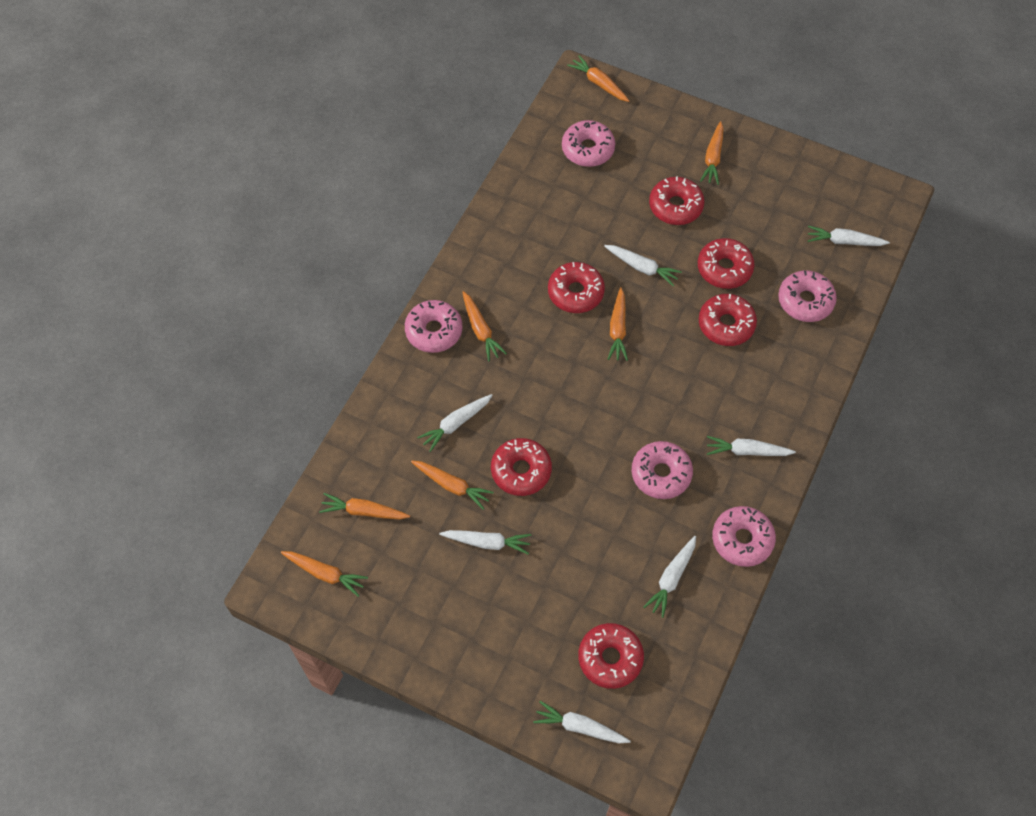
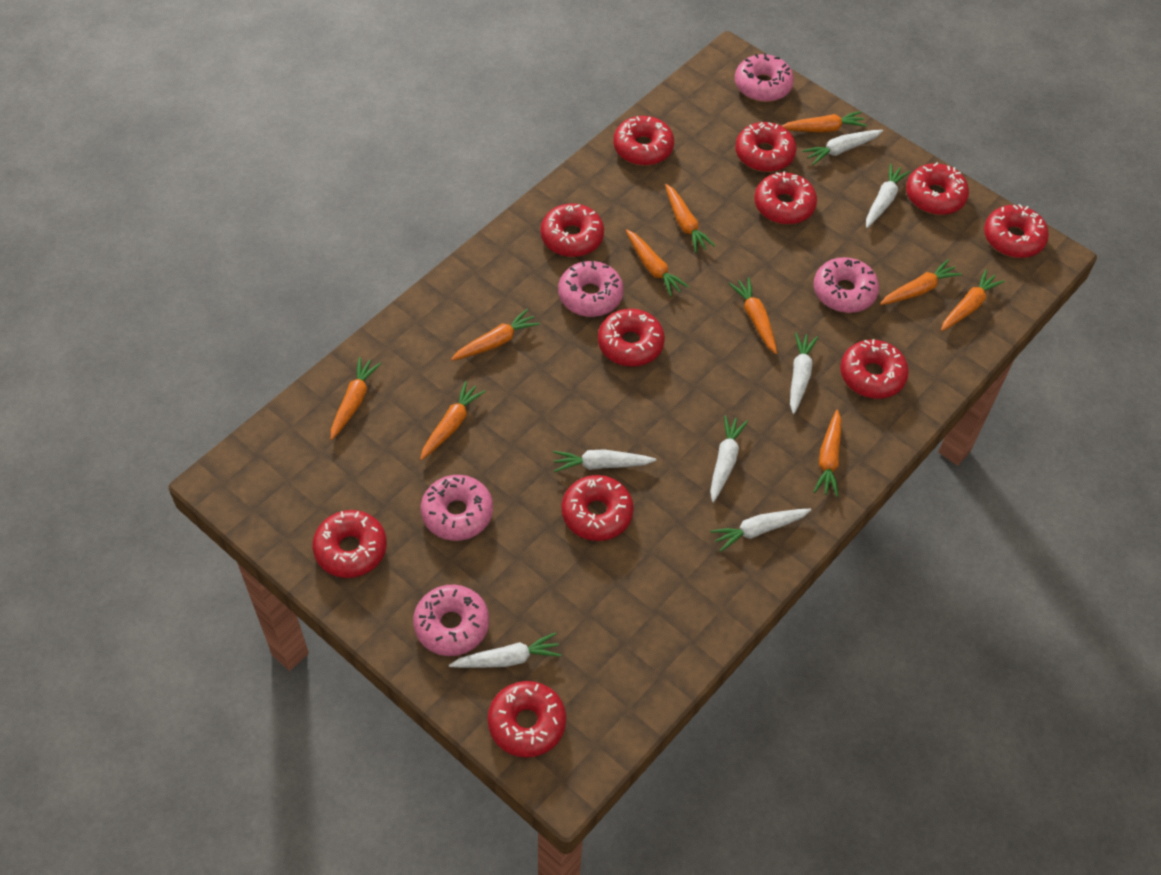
orange carrot: 7 -> 10
red donut: 6 -> 11

